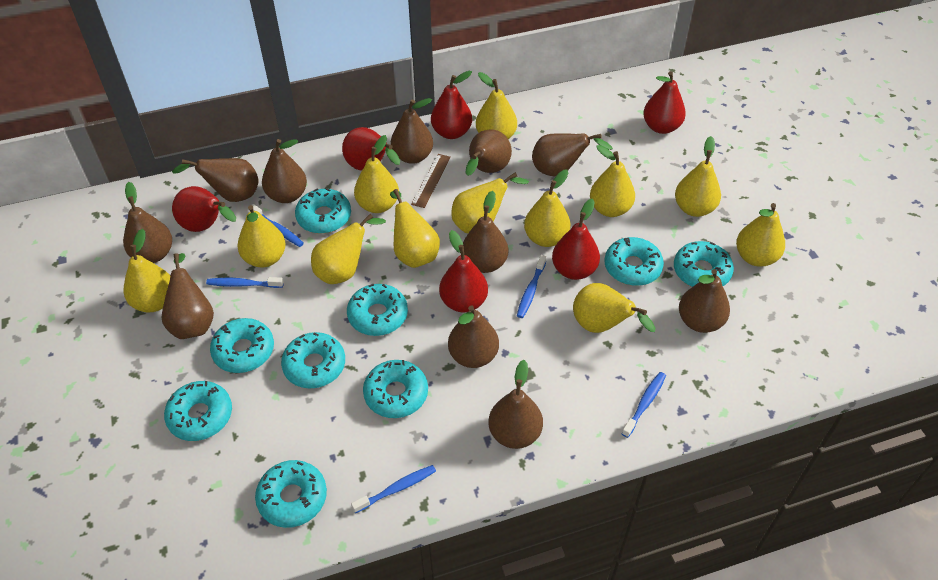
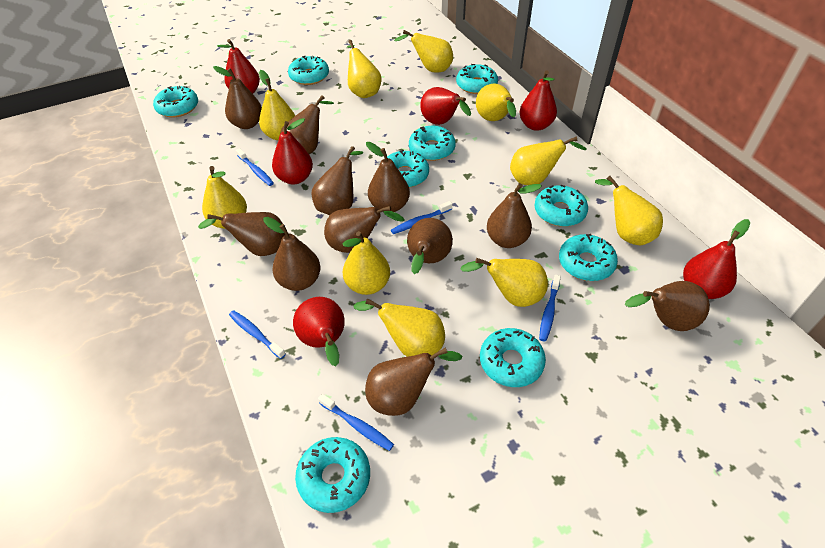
brown ruler: 1 -> 0
yellow pear: 12 -> 10

